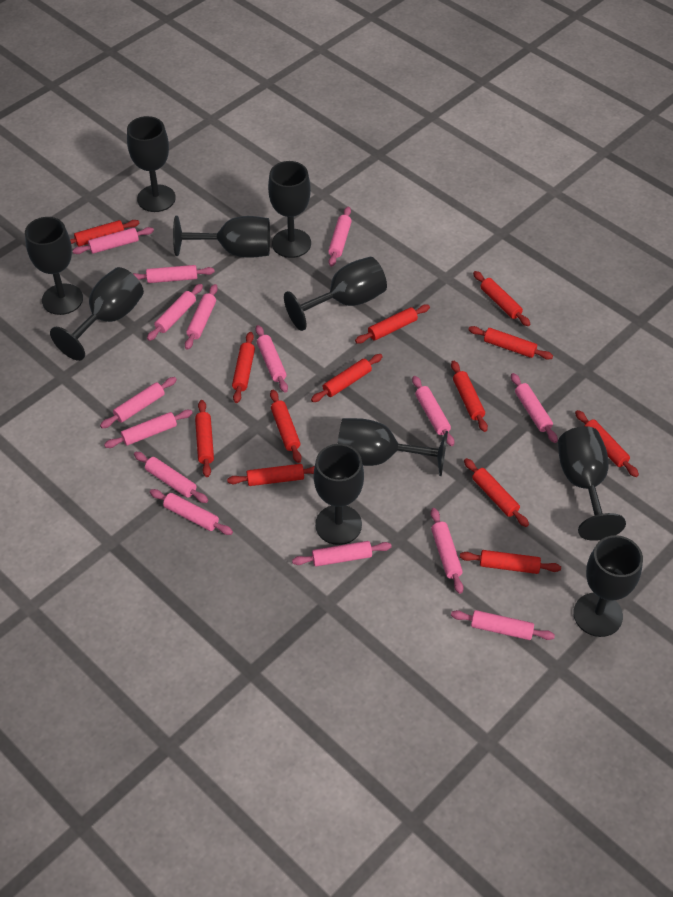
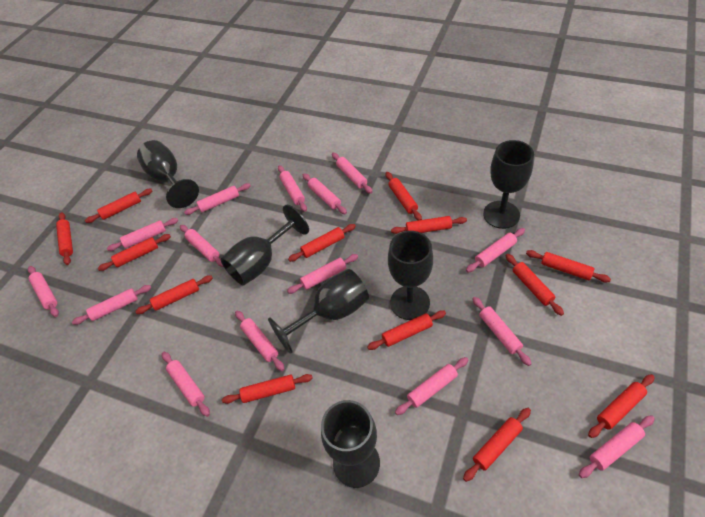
black goblet: 10 -> 6

